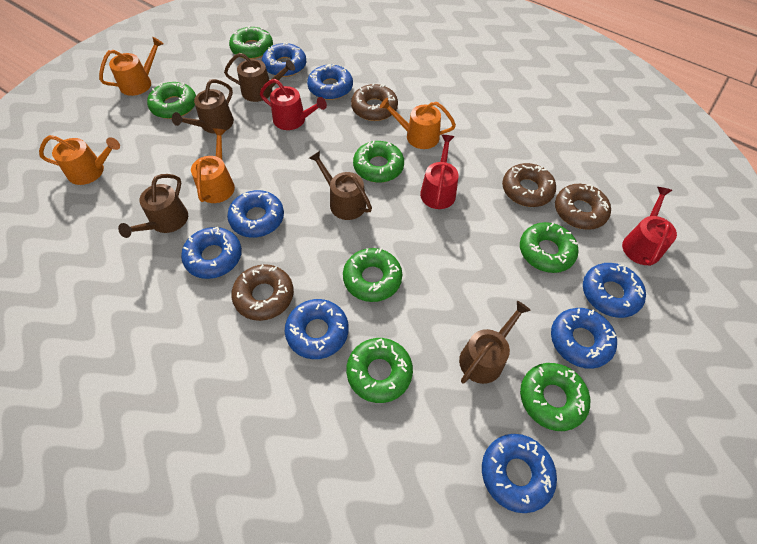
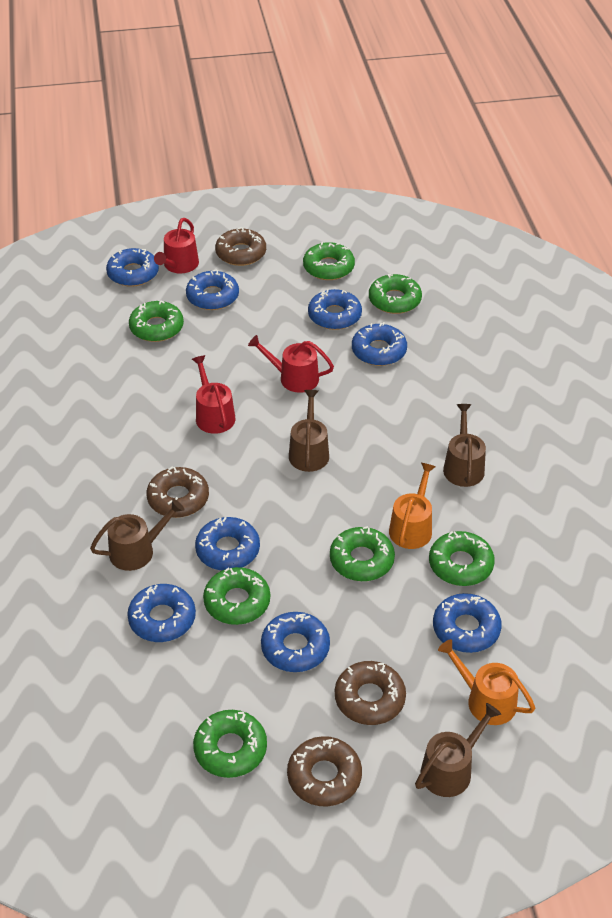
brown watering can: 5 -> 4
orange watering can: 4 -> 2

